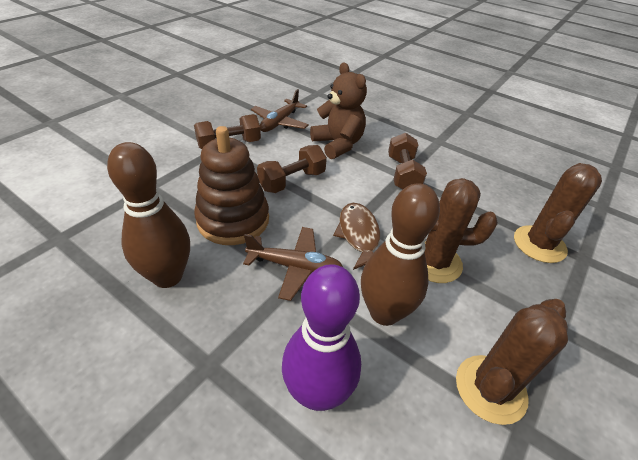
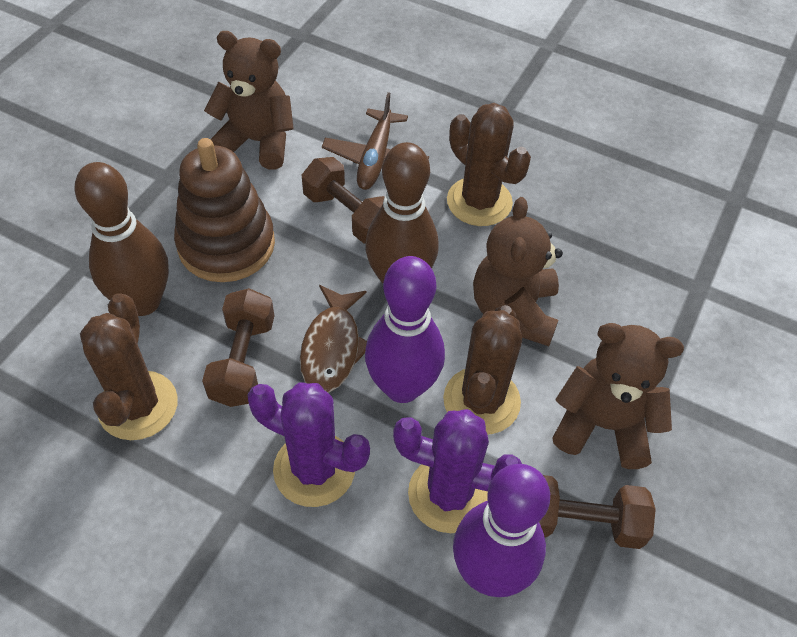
brown plane: 2 -> 1
brown teddy bear: 1 -> 3
purple bowling pin: 1 -> 2
purple cactus: 0 -> 2

